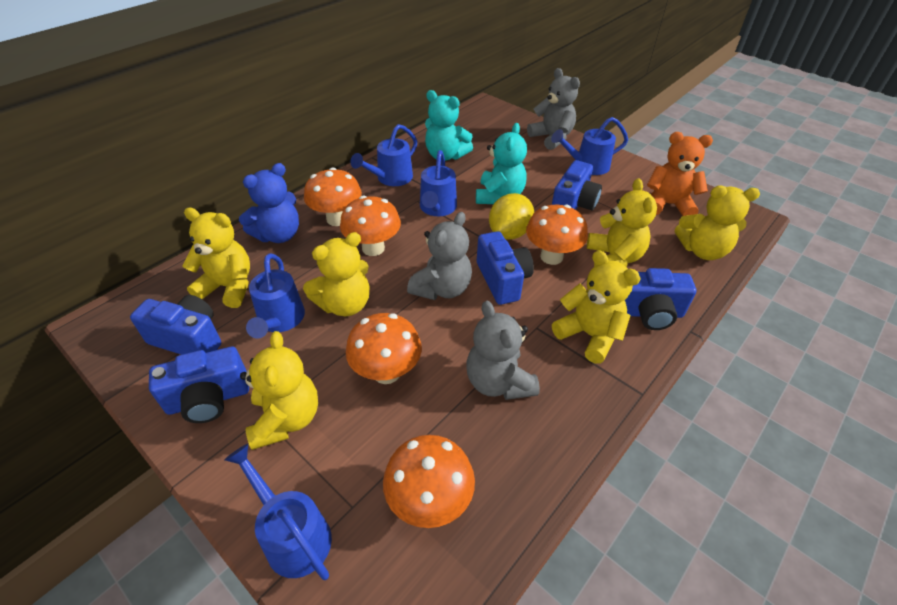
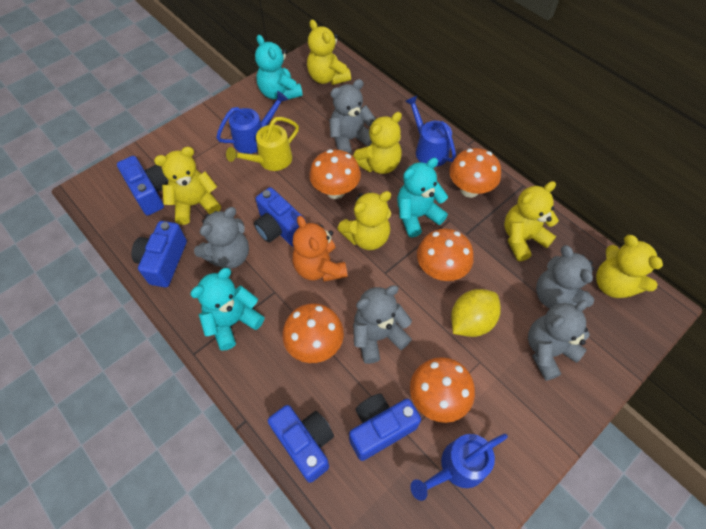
blue teddy bear: 1 -> 0
blue watering can: 5 -> 3
grey teddy bear: 3 -> 5
turquoise teddy bear: 2 -> 3
yellow watering can: 0 -> 1

